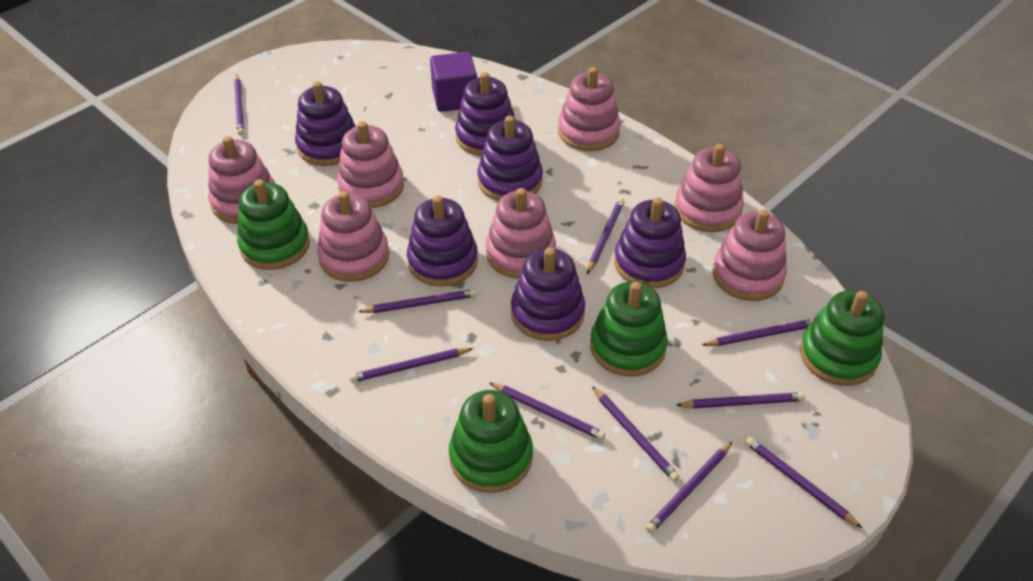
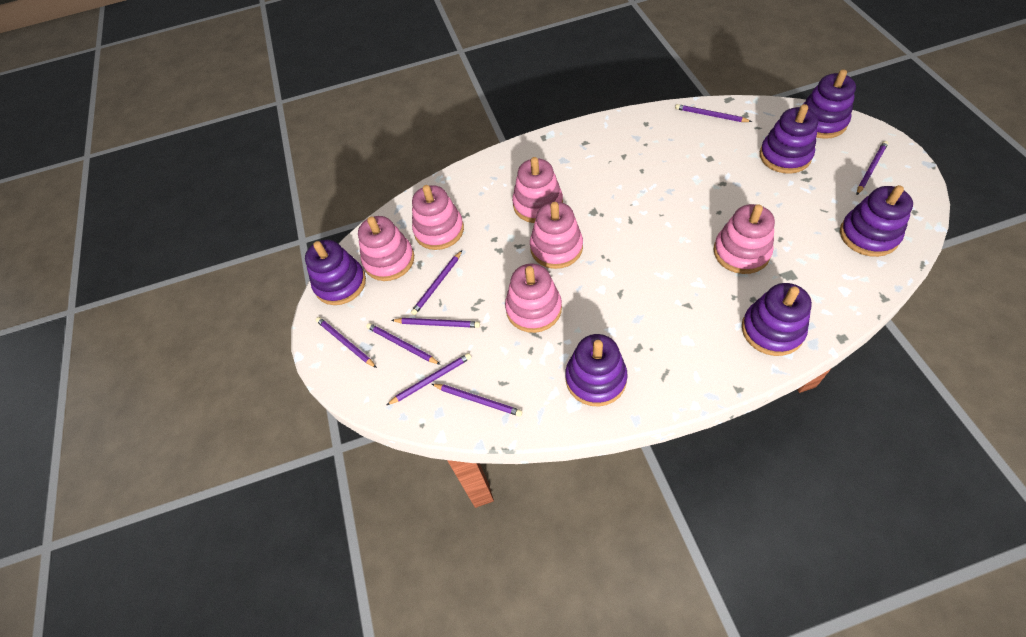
green stacking toy: 4 -> 0
pink stacking toy: 7 -> 6
purple cube: 1 -> 0
purple pencil: 10 -> 8

